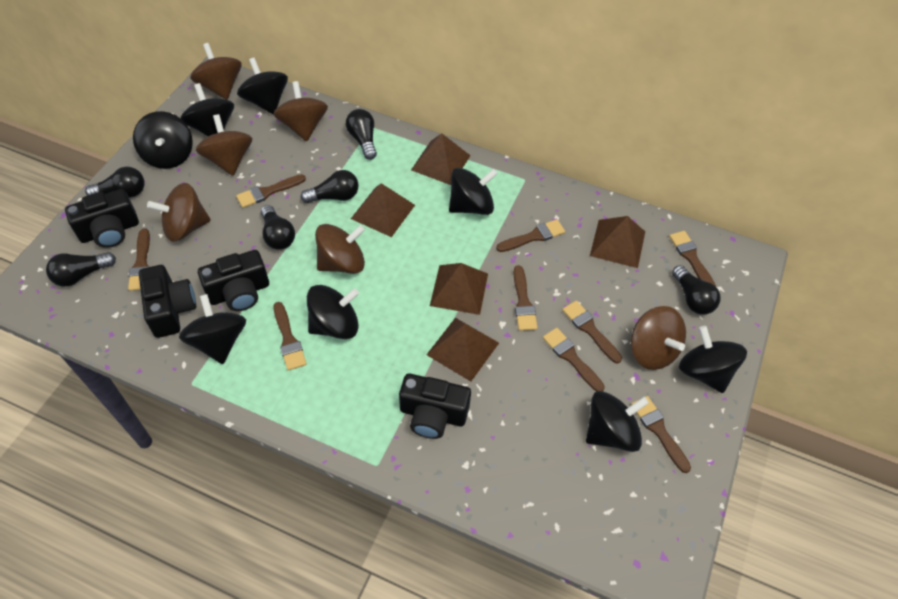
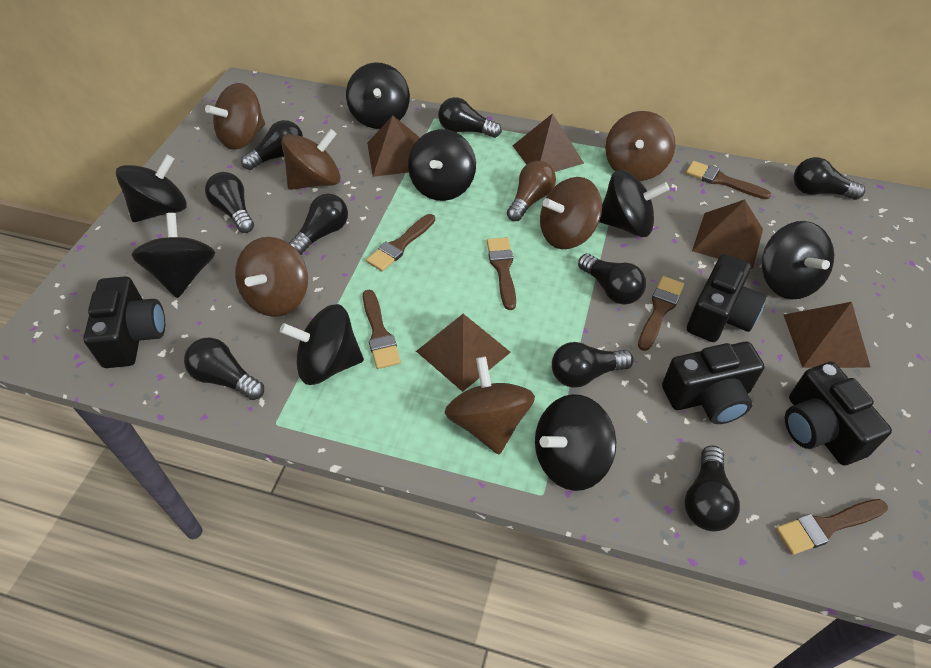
black light bulb: 6 -> 9
brown brush: 9 -> 6
brown light bulb: 0 -> 1

